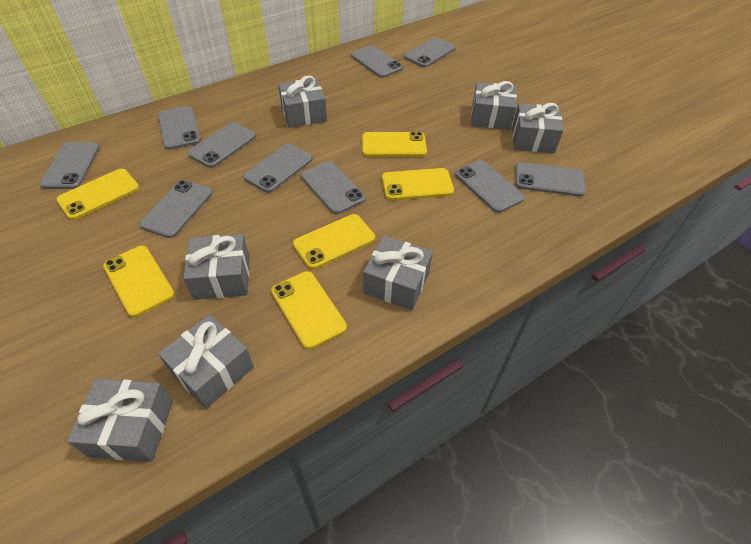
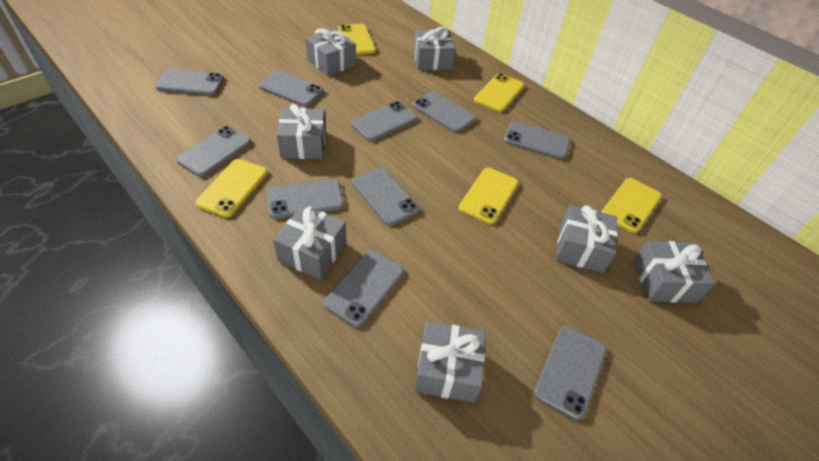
yellow phone: 6 -> 5

